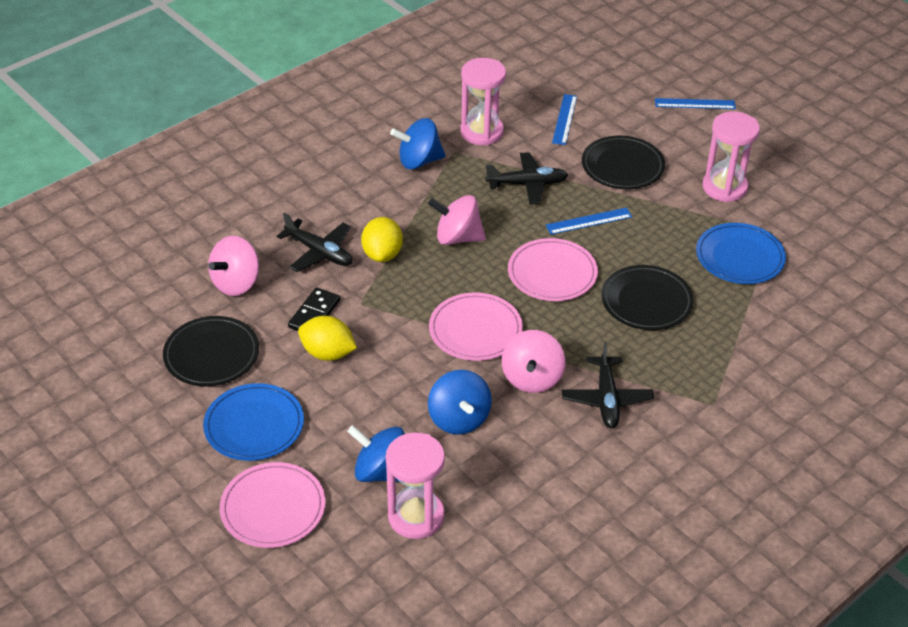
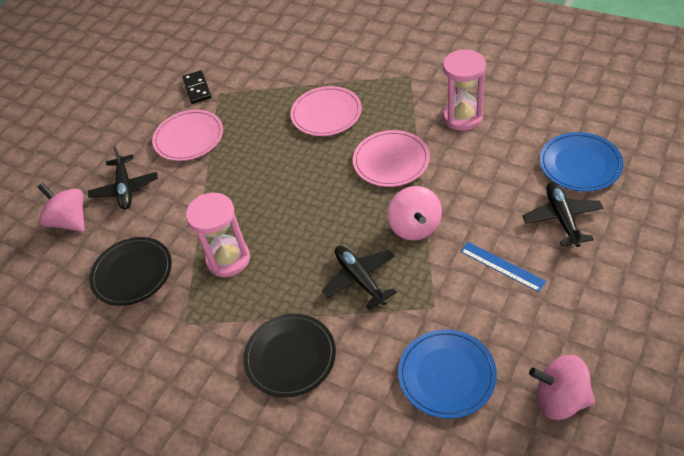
black plate: 3 -> 2
blue ruler: 3 -> 1
blue spinning top: 3 -> 0
pink hourglass: 3 -> 2
yellow lemon: 2 -> 0

